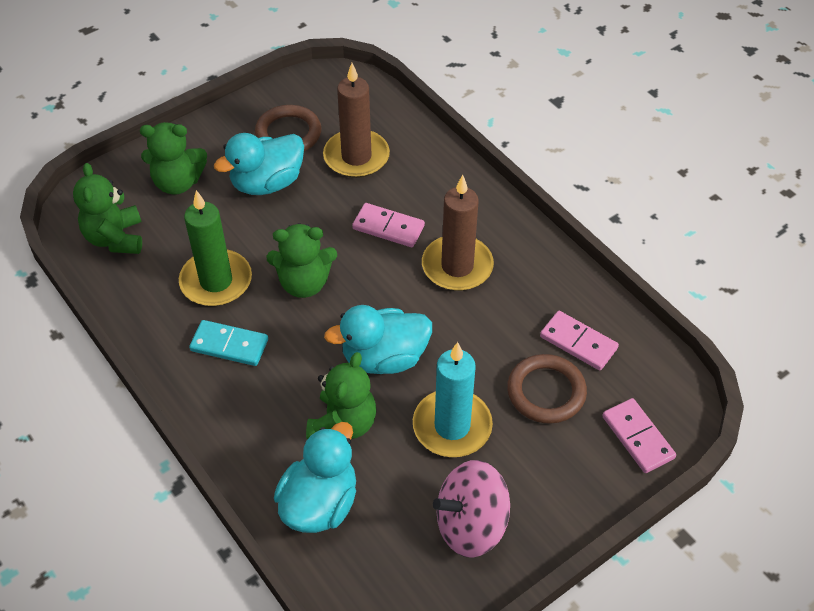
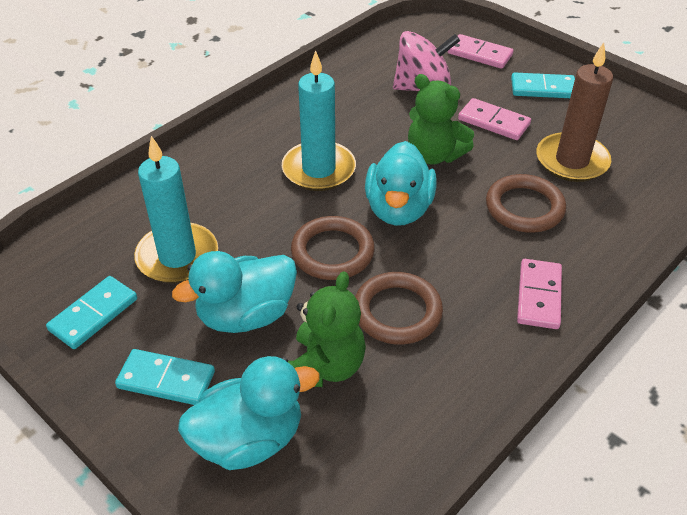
brown candle: 2 -> 1
brown ring: 2 -> 3
green candle: 1 -> 0
green teddy bear: 4 -> 2
turquoise candle: 1 -> 2
turquoise domino: 1 -> 3

